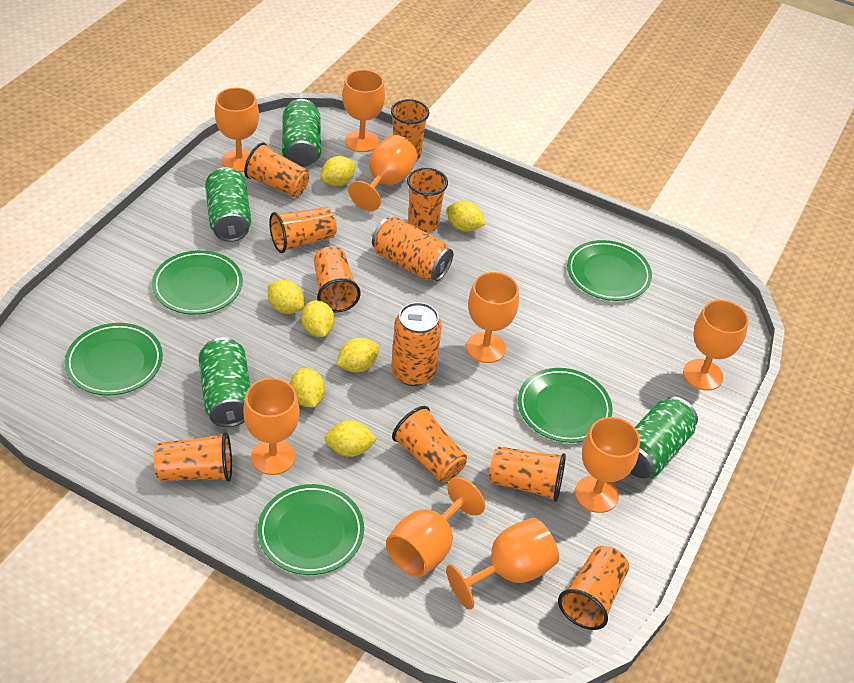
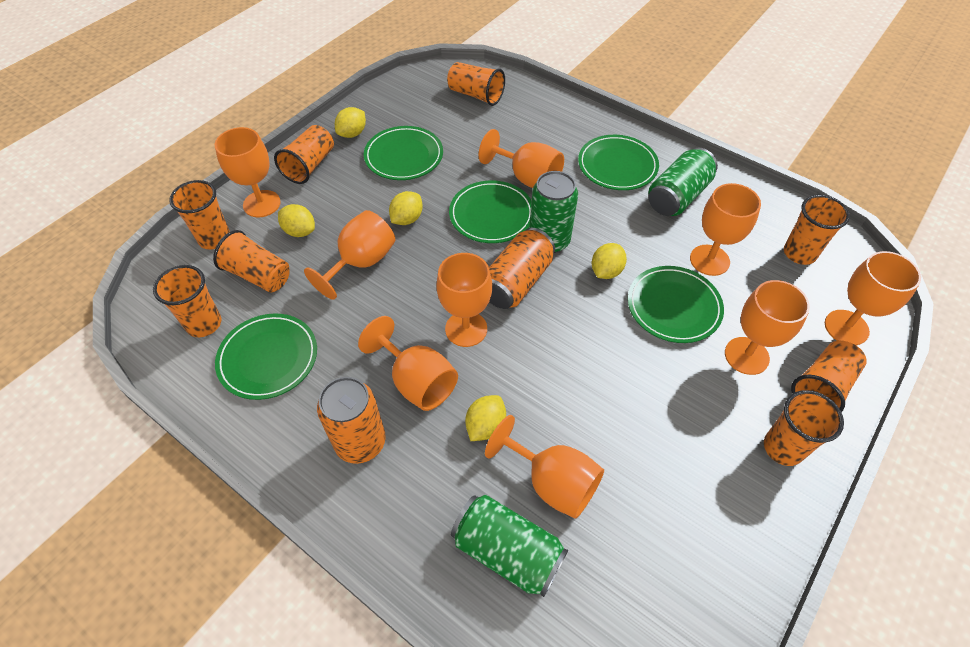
green can: 4 -> 3
orange cup: 9 -> 8
yellow lemon: 7 -> 5

